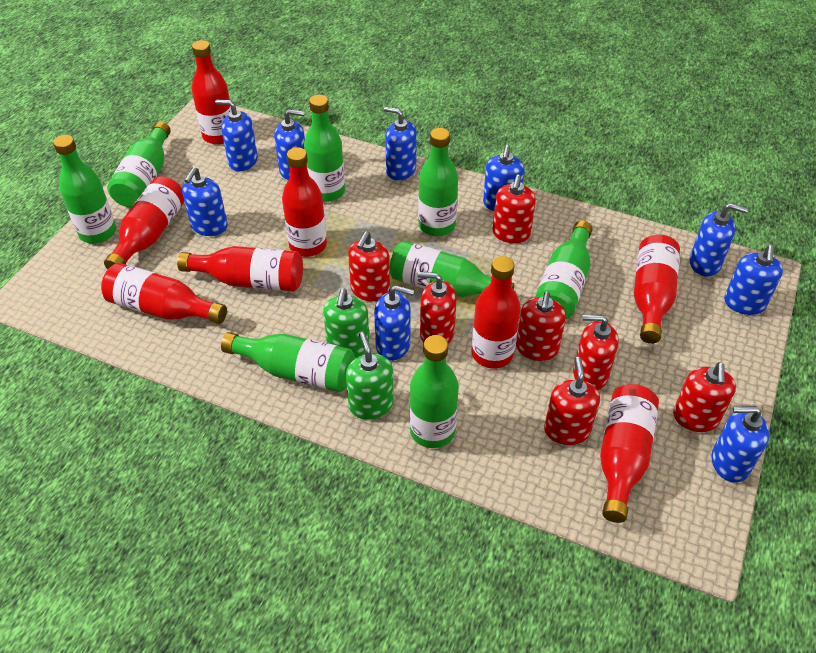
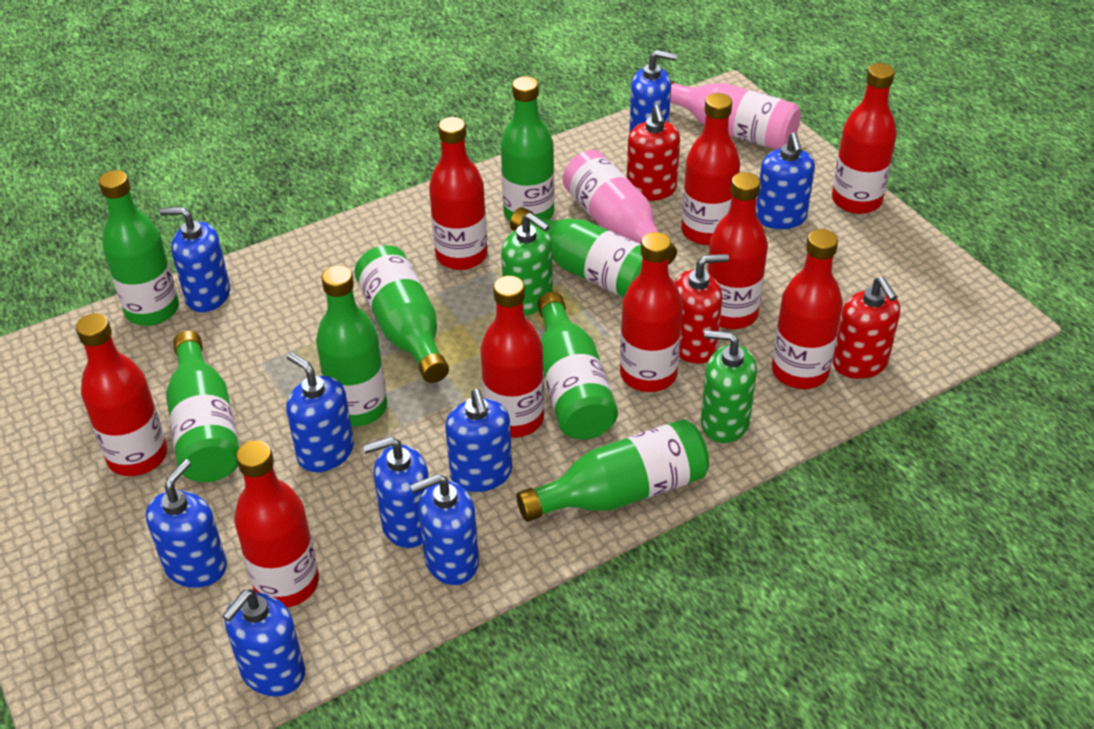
pink bottle: 0 -> 2
red bottle: 8 -> 9
red soap dispenser: 7 -> 3

